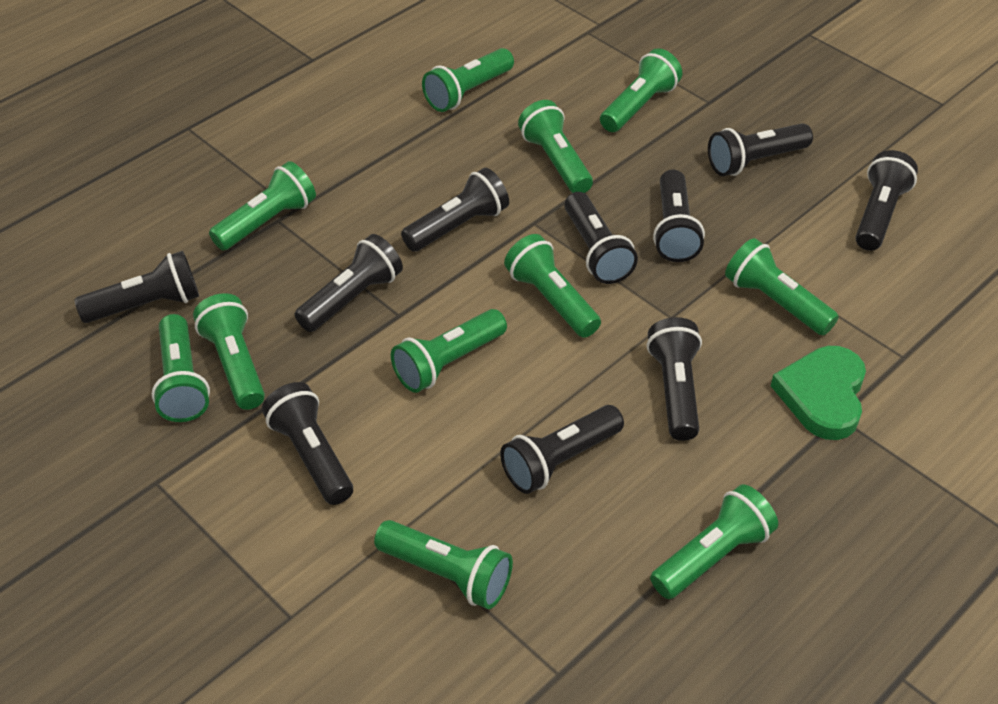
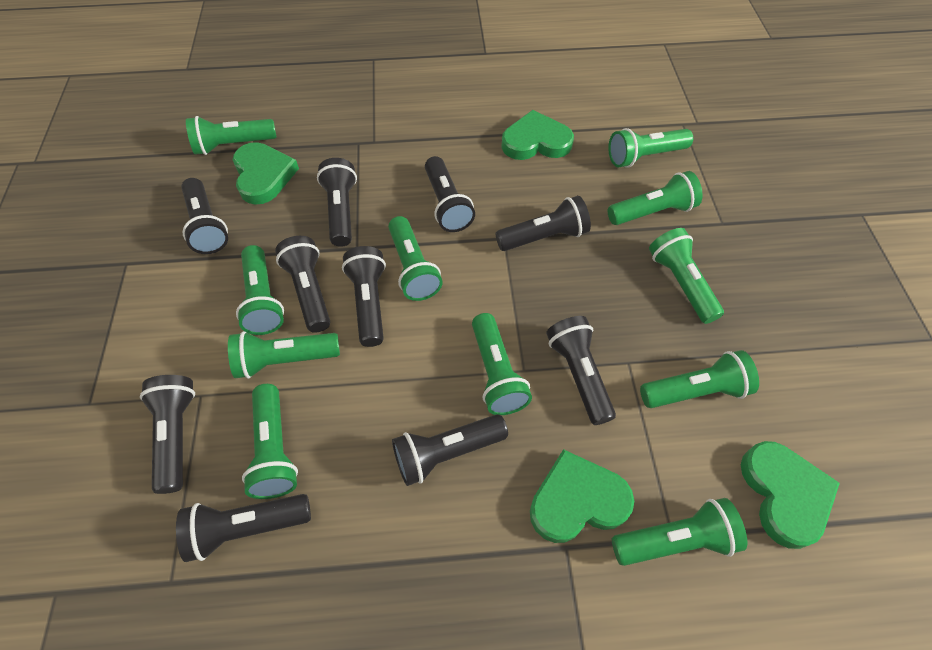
green heart: 1 -> 4

